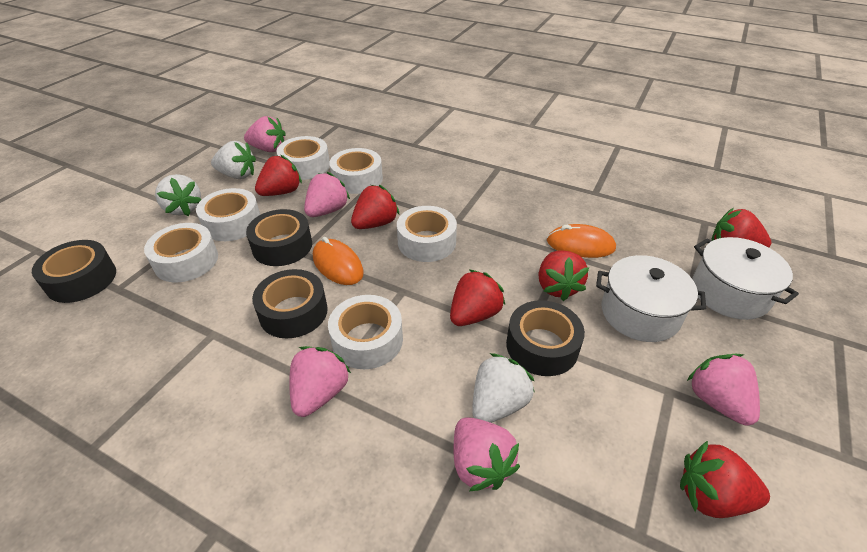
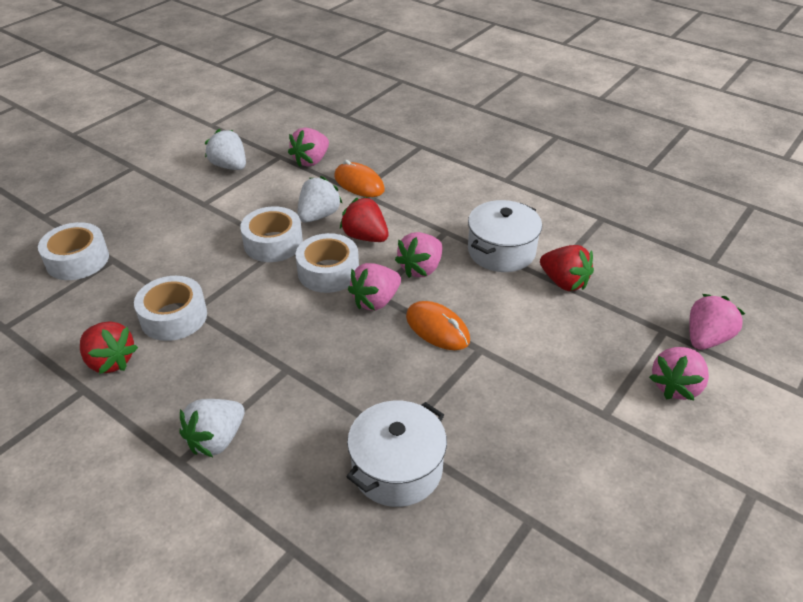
black tape: 4 -> 0
red strawberry: 6 -> 3
white tape: 6 -> 4

